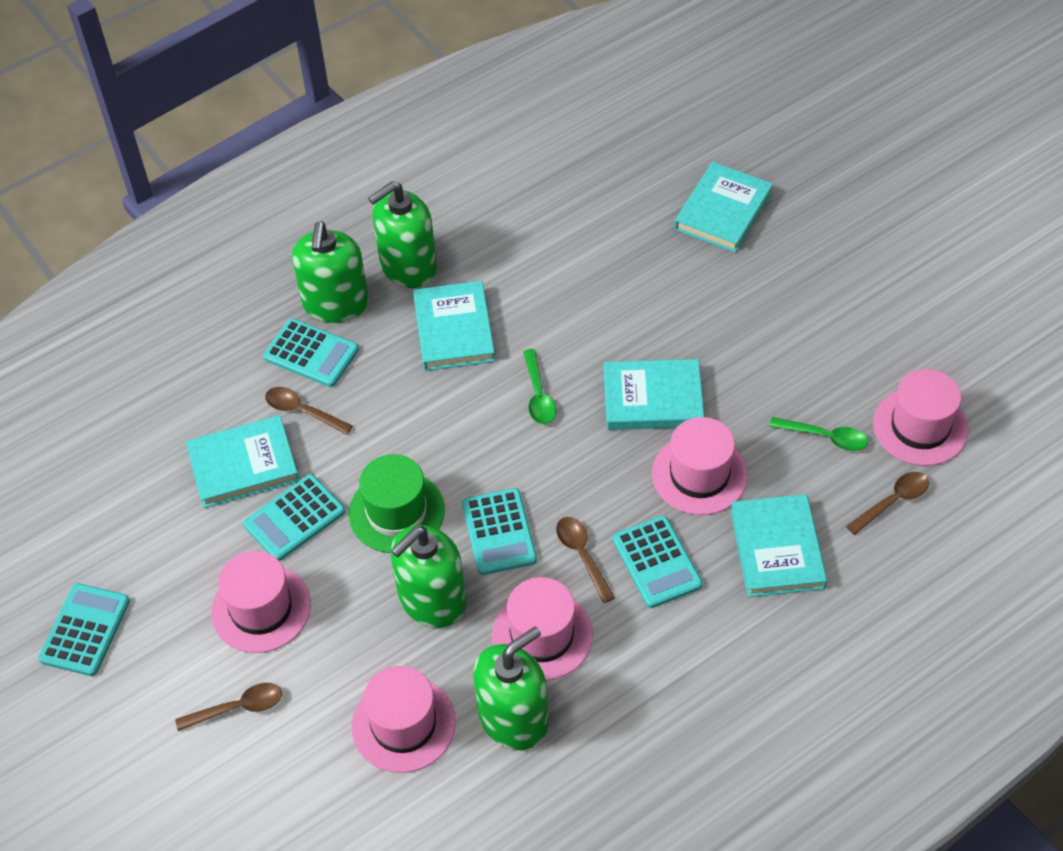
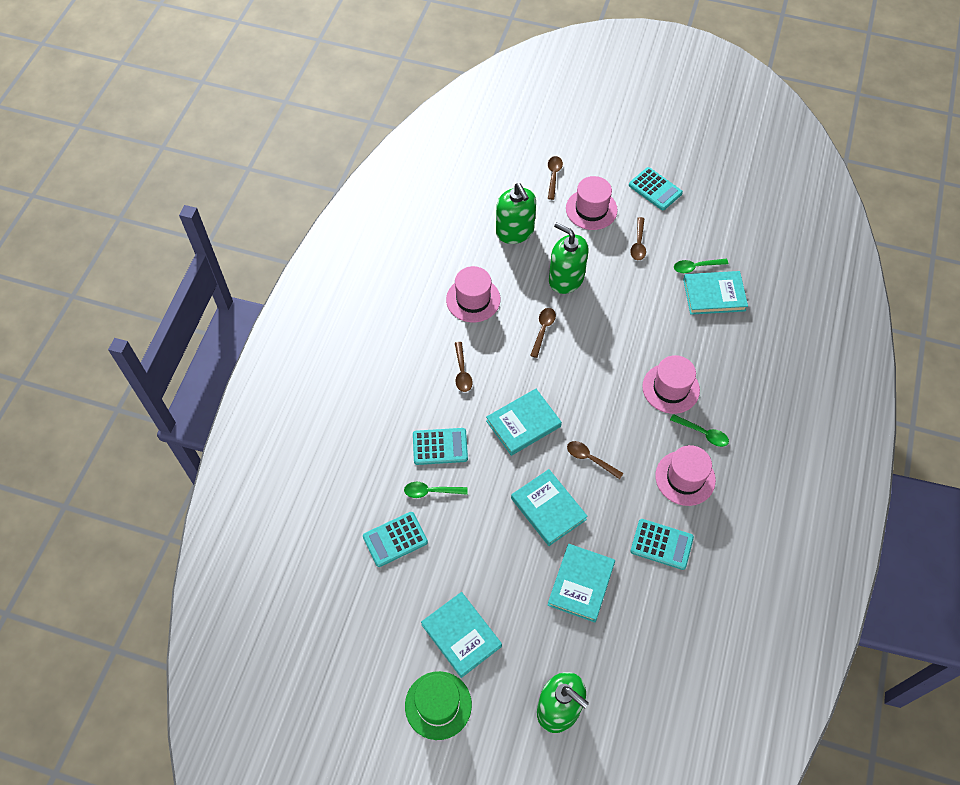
brown spoon: 4 -> 5
green soap dispenser: 4 -> 3
green spoon: 2 -> 3
pink hat: 5 -> 4
turquoise calculator: 5 -> 4

